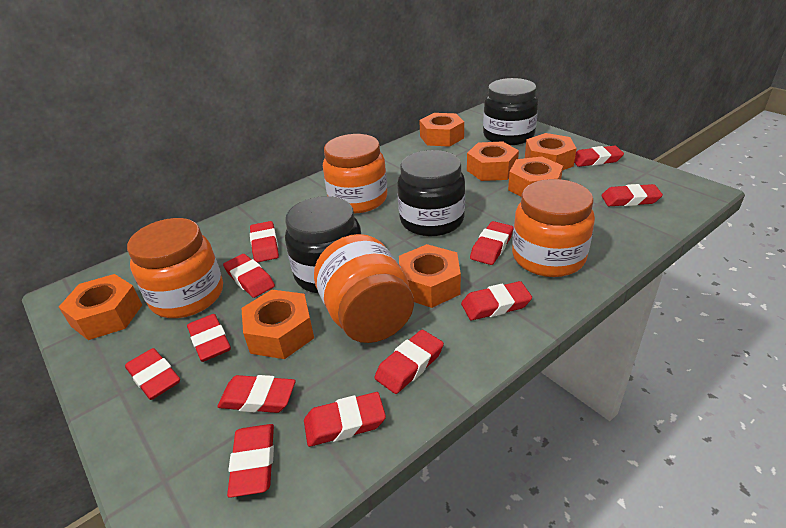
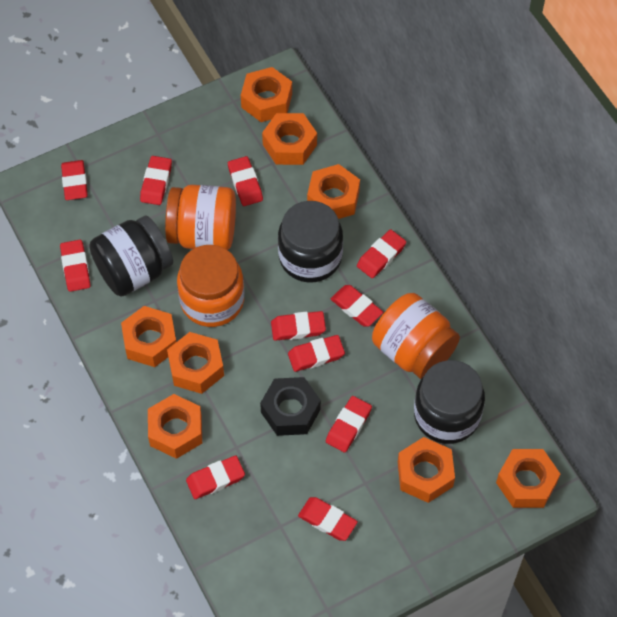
black nut: 0 -> 1
orange jar: 4 -> 3
orange nut: 7 -> 8
red eraser: 12 -> 11

